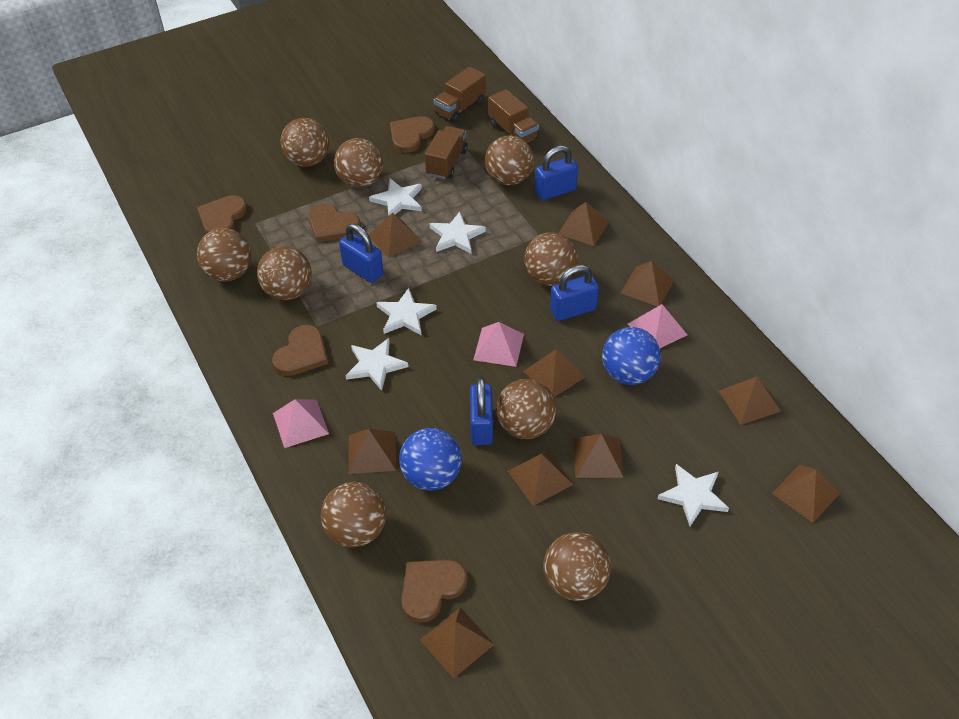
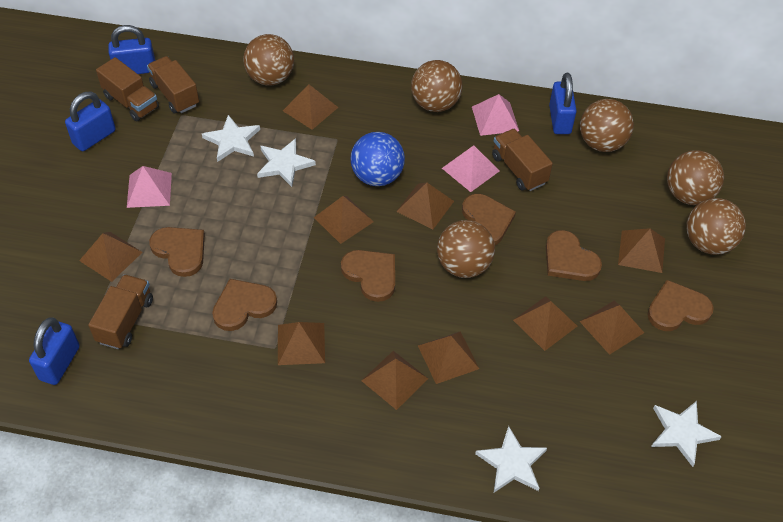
blue ball: 2 -> 1
brown ball: 9 -> 6
brown heart: 5 -> 6
brown truck: 3 -> 4
white star: 5 -> 4

